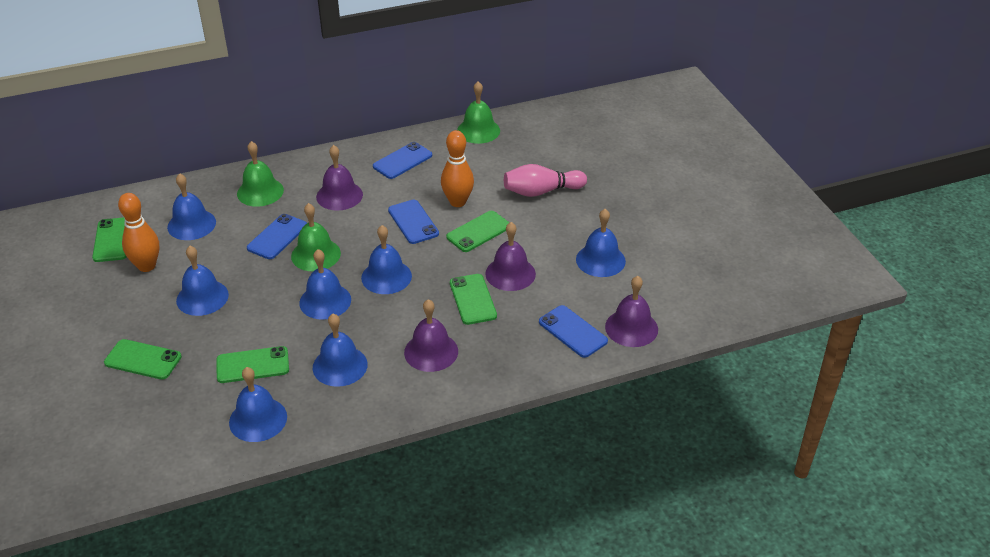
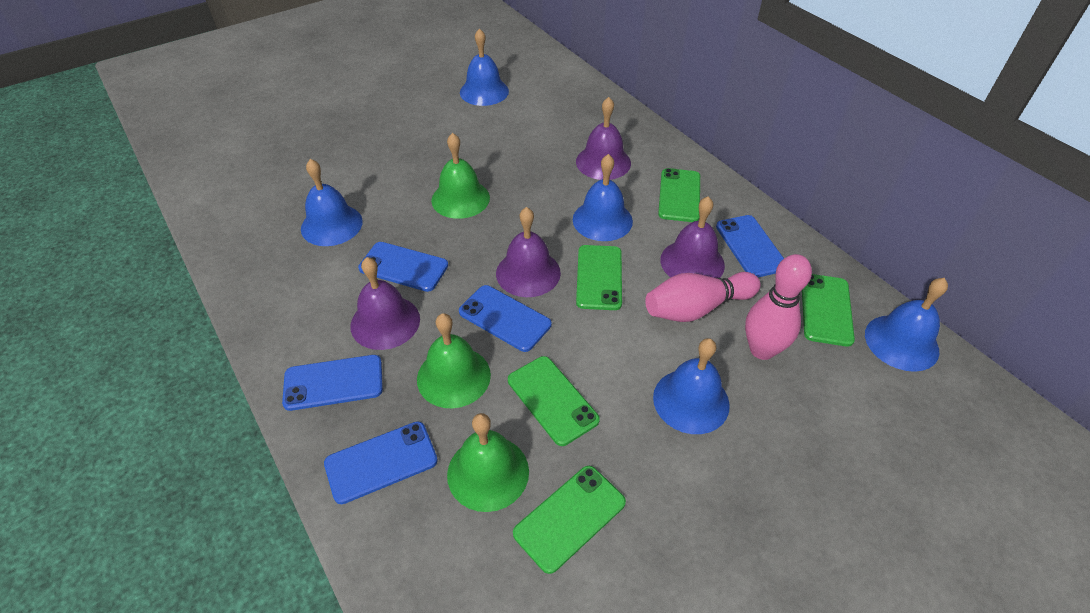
blue bell: 7 -> 5
blue phone: 4 -> 5
orange bowling pin: 2 -> 0
pink bowling pin: 1 -> 2

